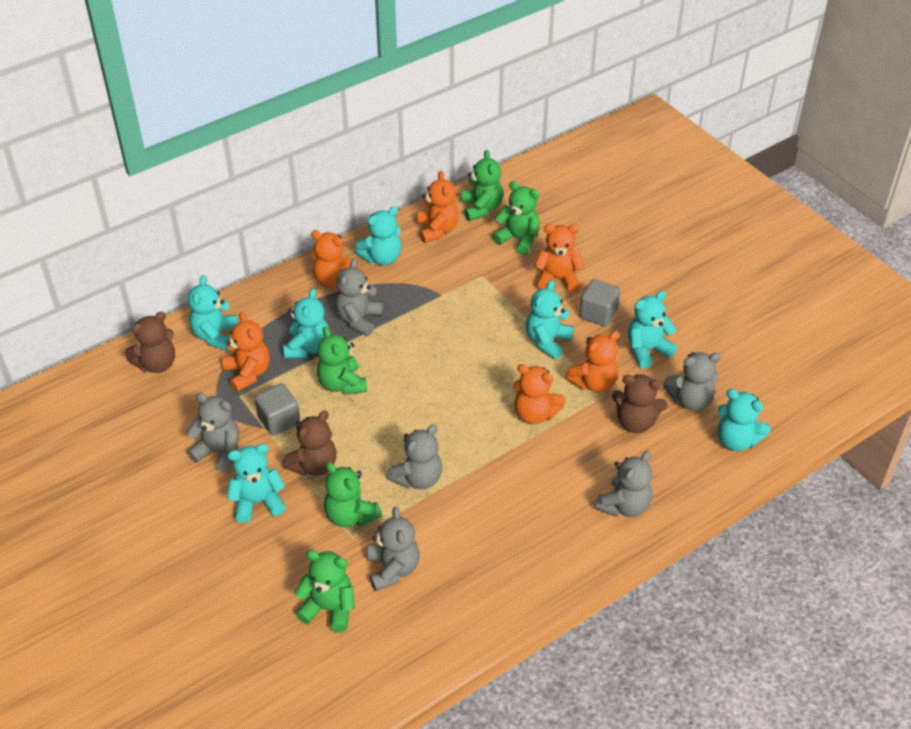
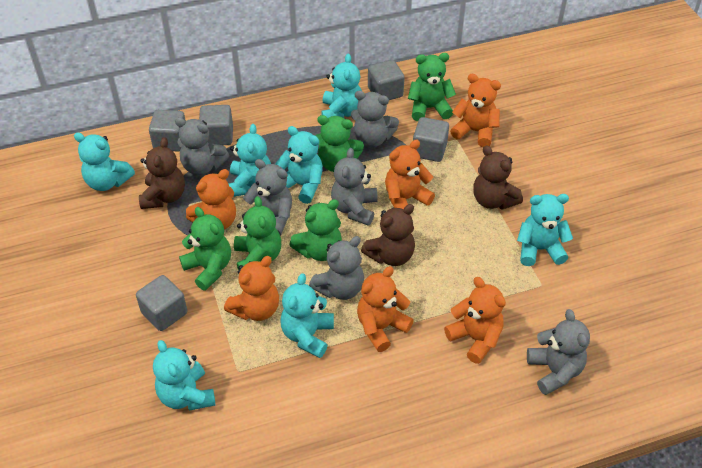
grey cube: 2 -> 5

